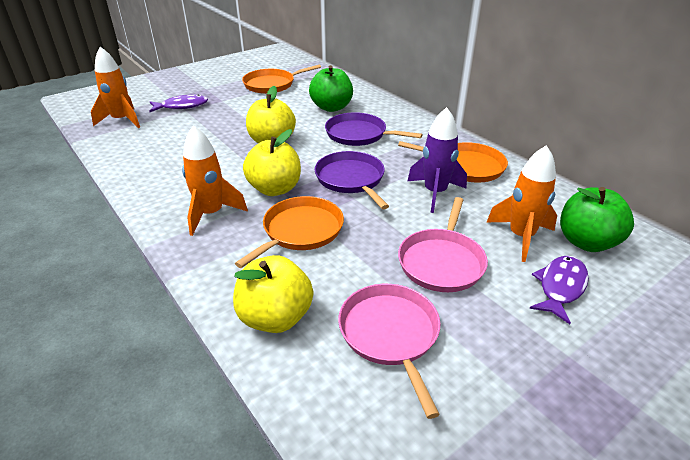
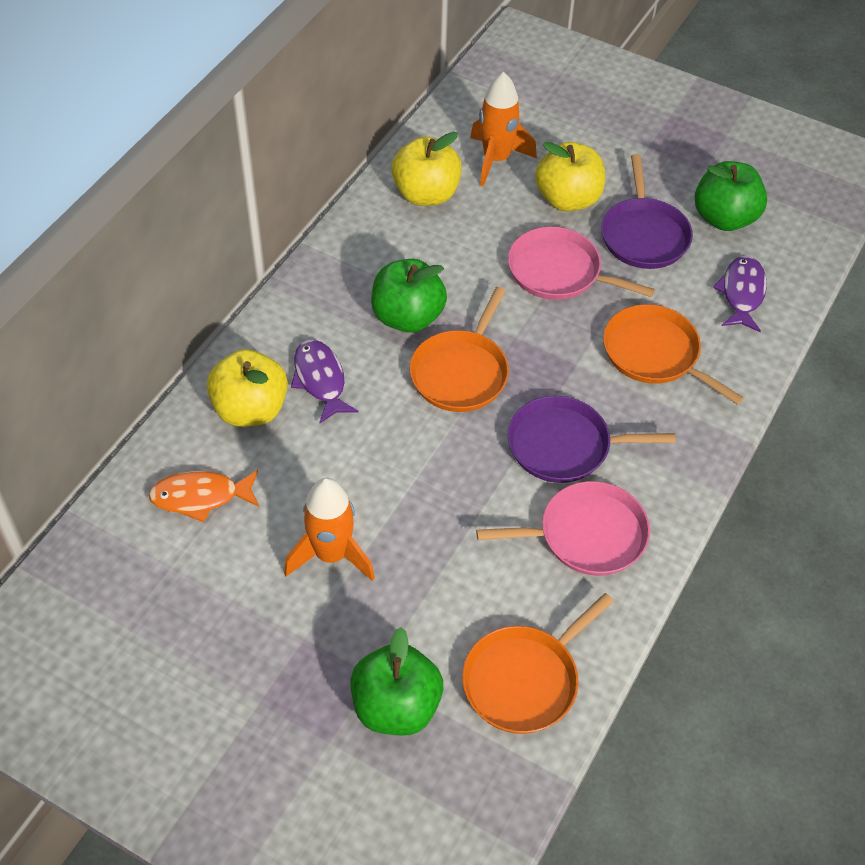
green apple: 2 -> 3
orange fish: 0 -> 1
orange rocket: 3 -> 2
purple rocket: 1 -> 0

